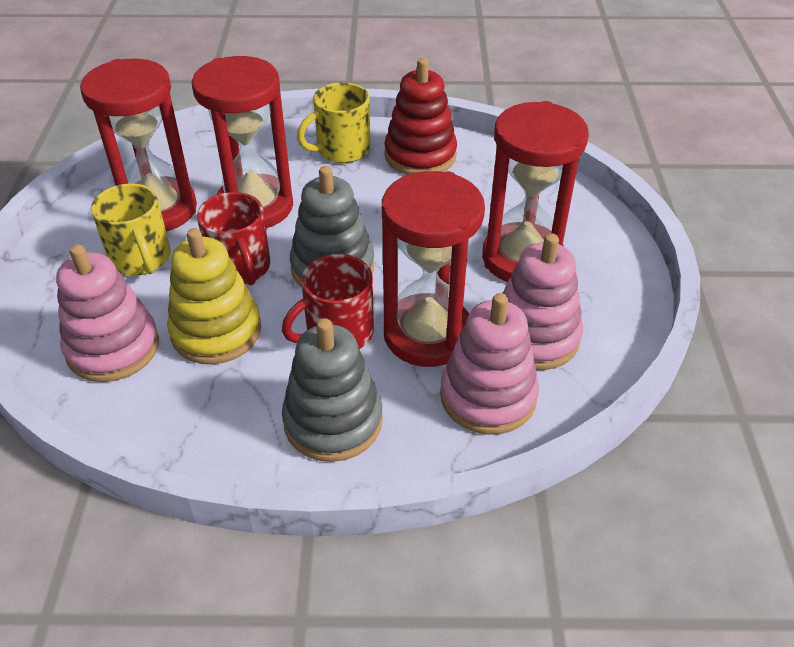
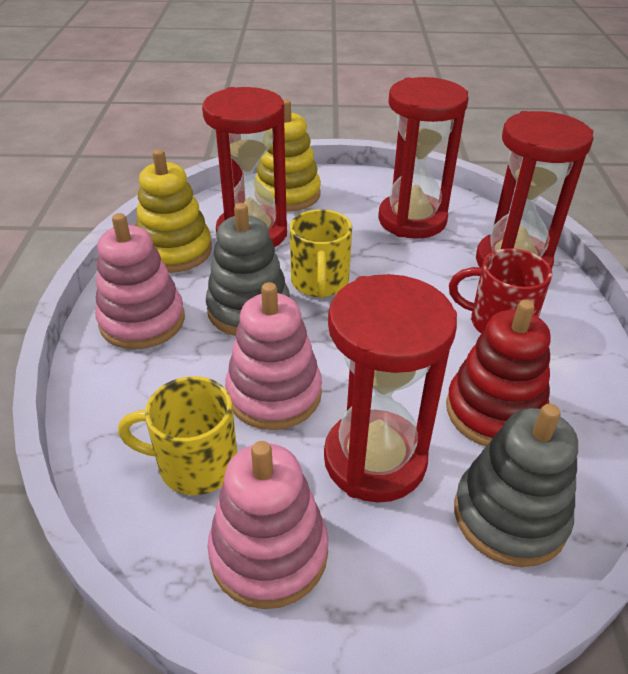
red mug: 2 -> 1
yellow stacking toy: 1 -> 2

